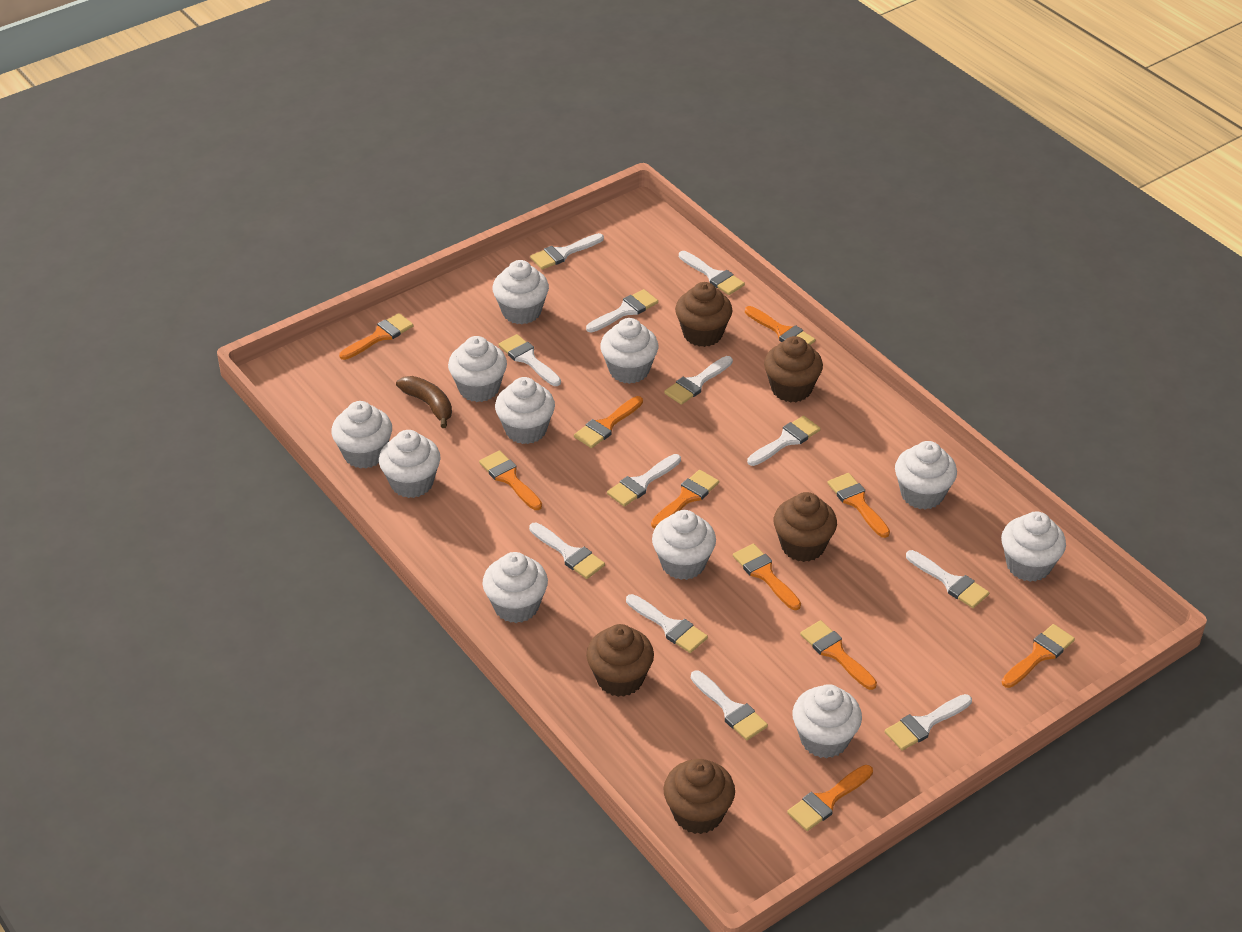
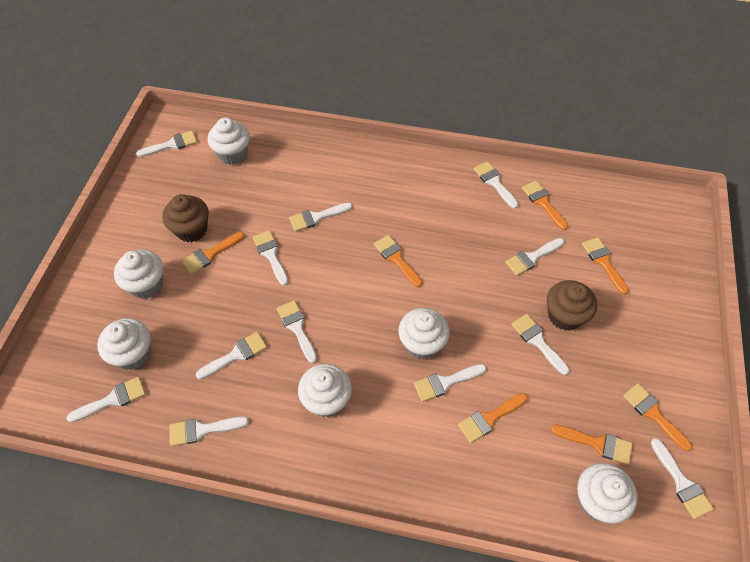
brown banana: 1 -> 0
brown cupcake: 5 -> 2
orange brush: 10 -> 7
white cupcake: 11 -> 6

